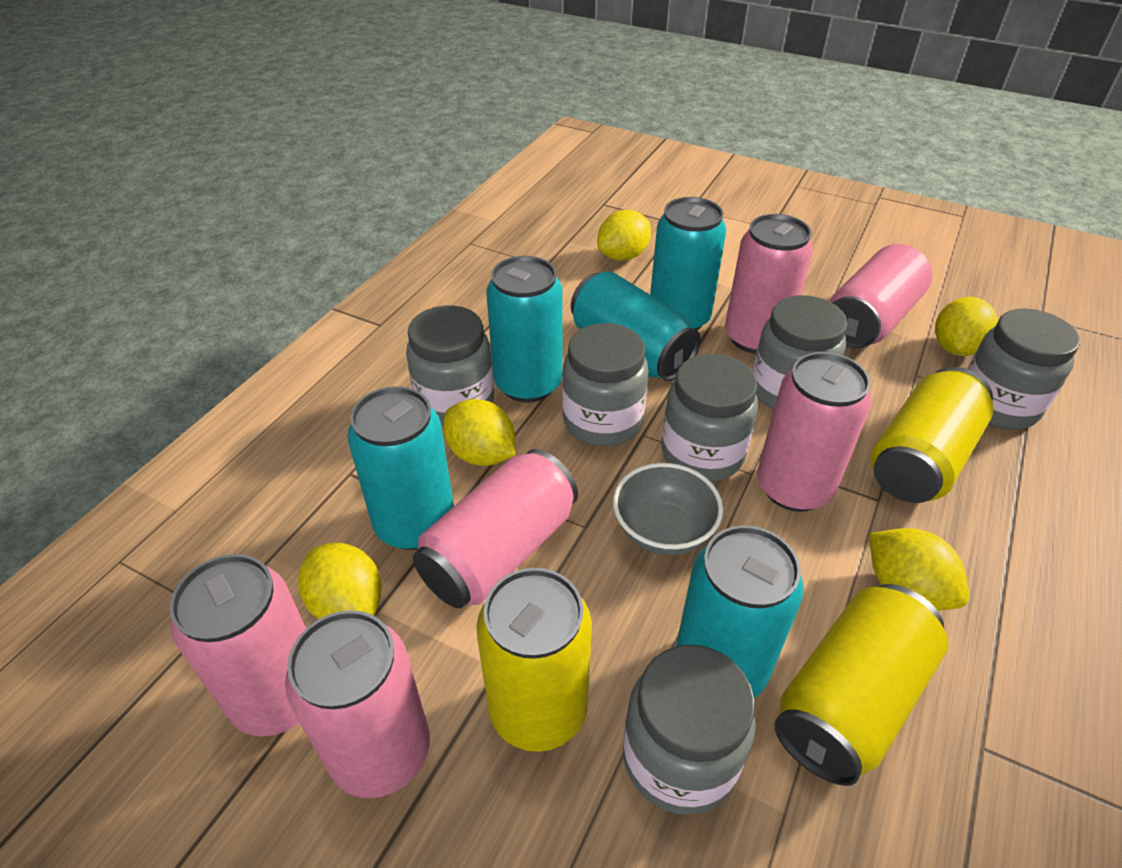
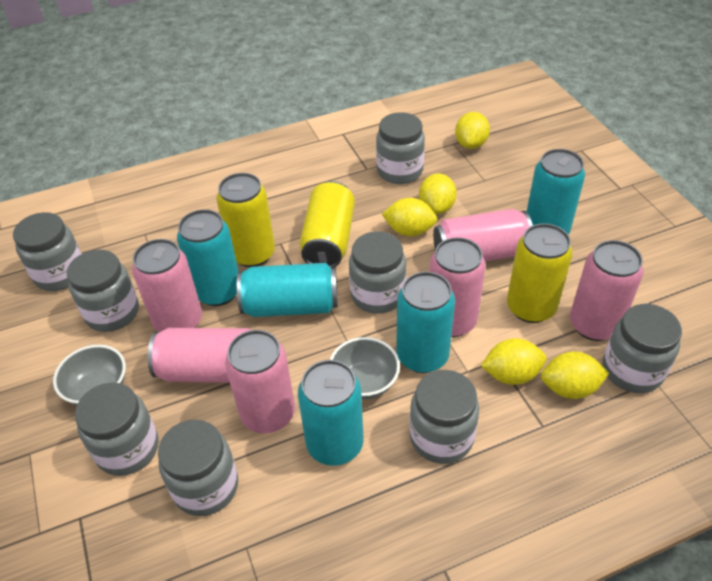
grey bowl: 1 -> 2
grey jar: 6 -> 8

